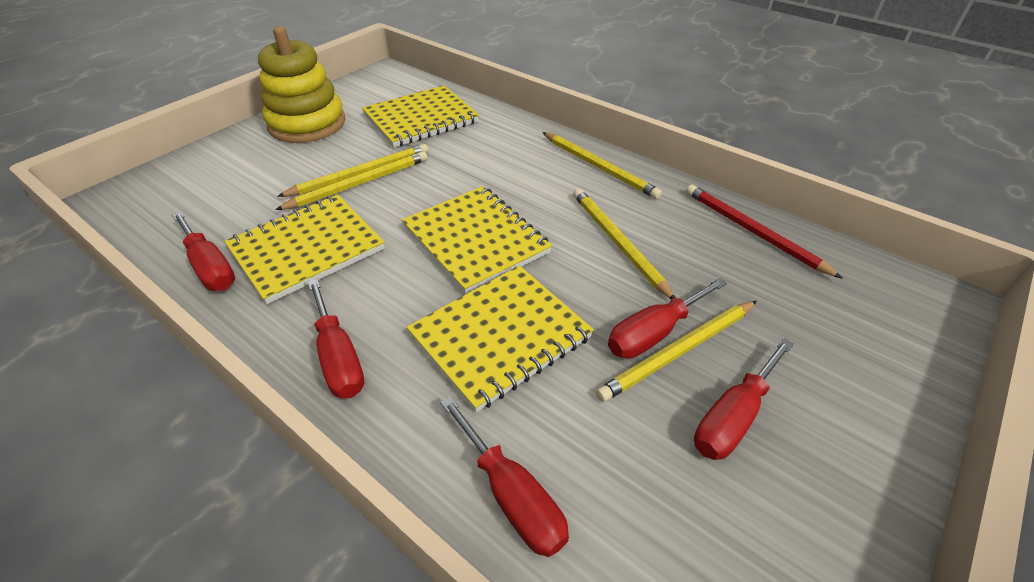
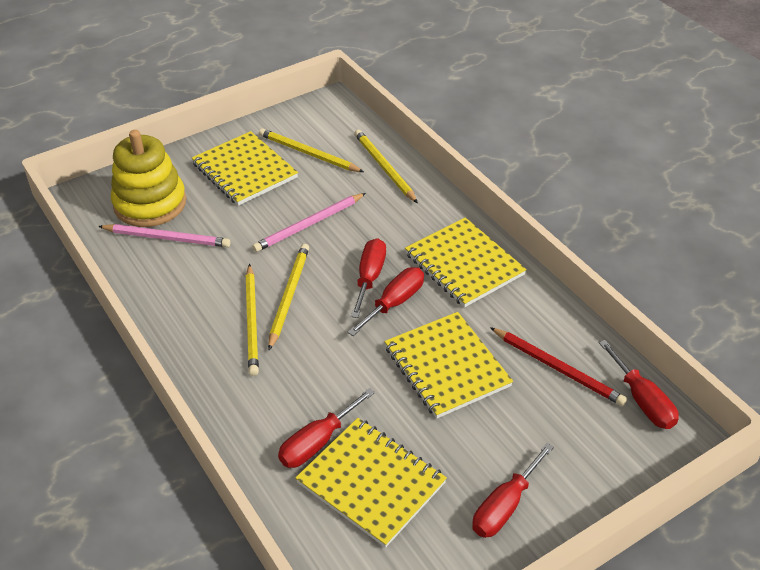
pink pencil: 0 -> 2
yellow pencil: 5 -> 4

